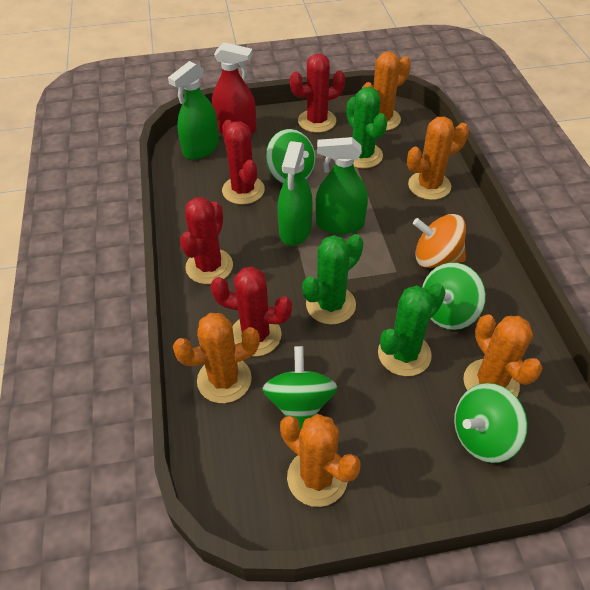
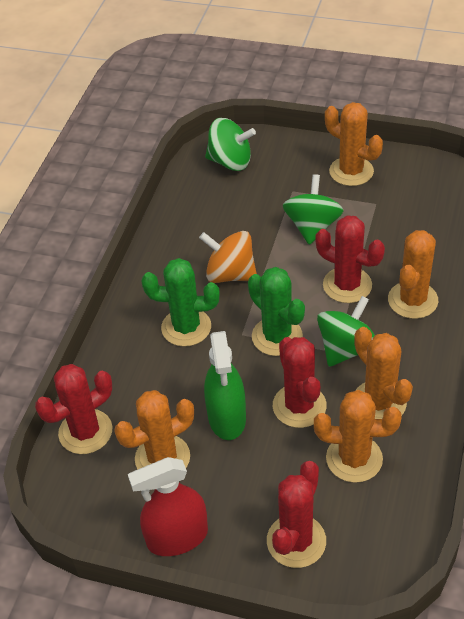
green cactus: 3 -> 2
green spinning top: 4 -> 3
green spray bottle: 3 -> 1

